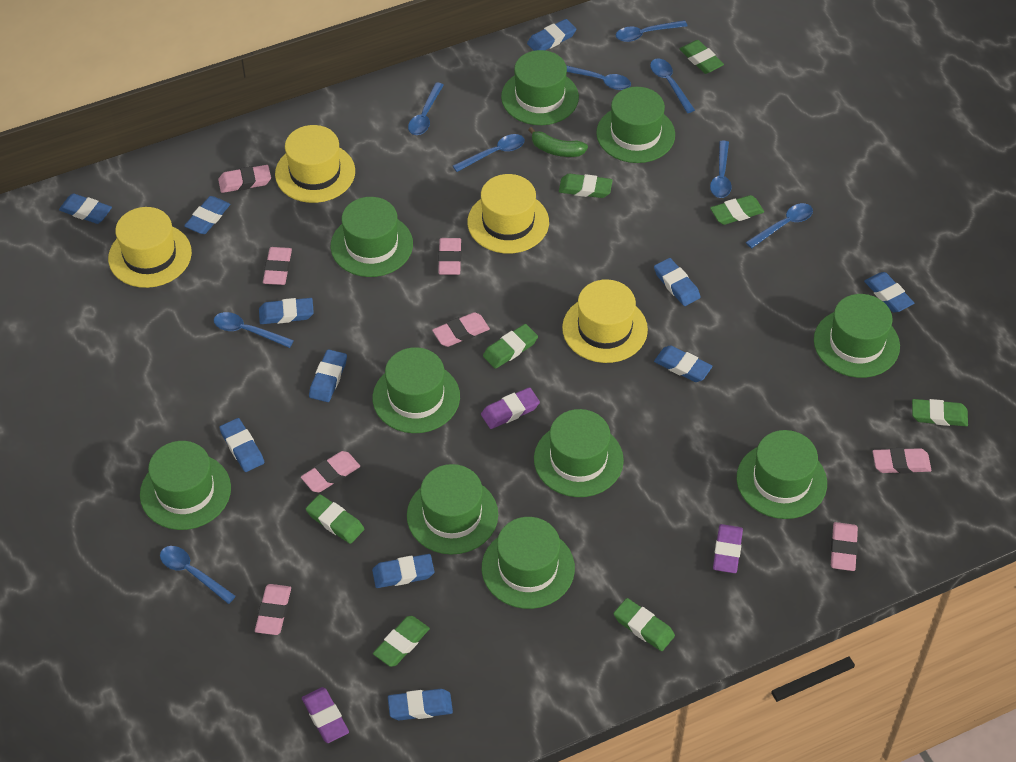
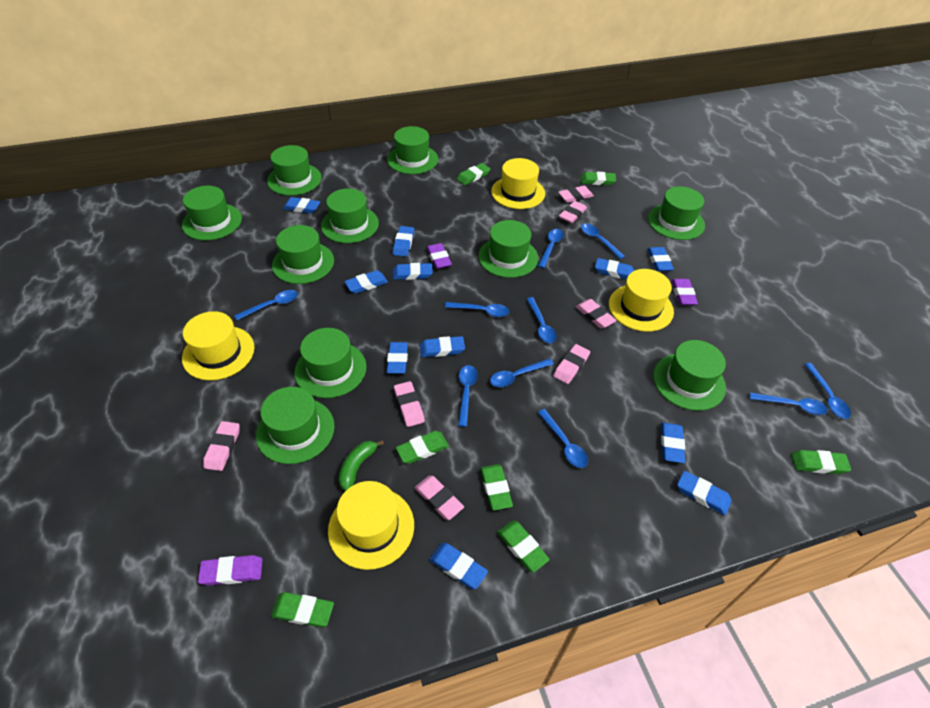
blue spoon: 9 -> 10
green eraser: 8 -> 7
pink eraser: 8 -> 7

